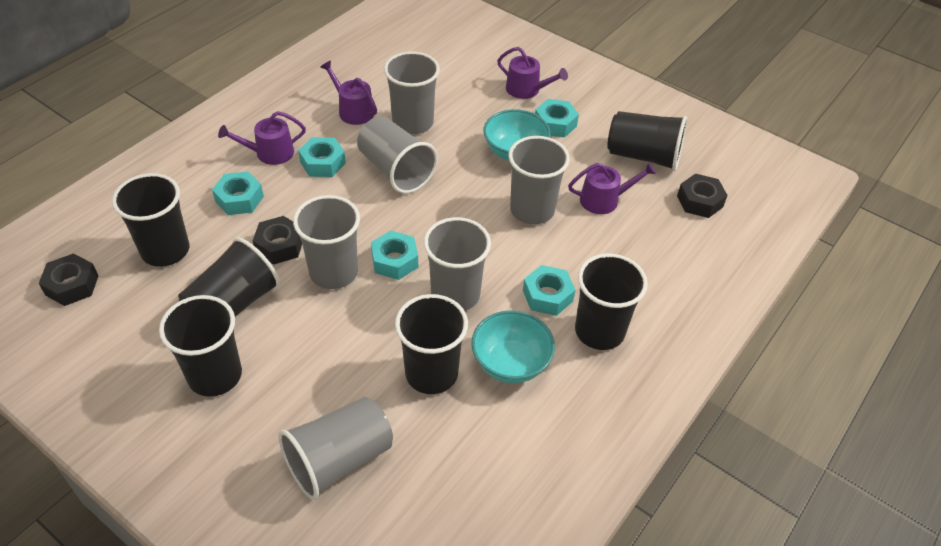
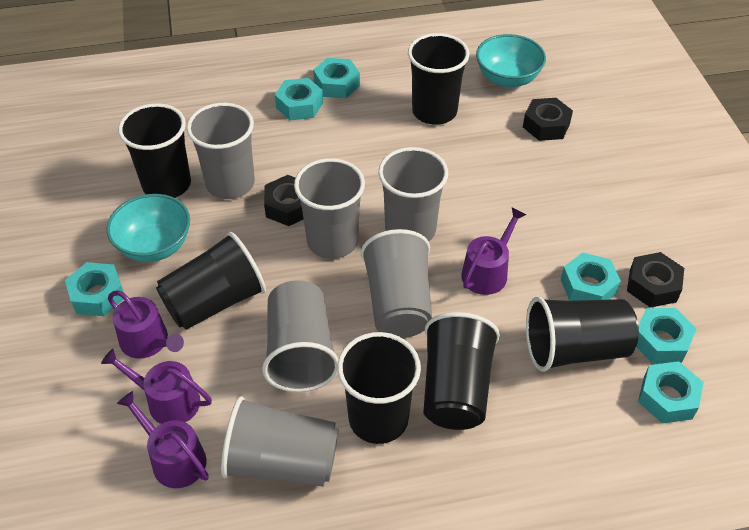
turquoise nut: 5 -> 6

